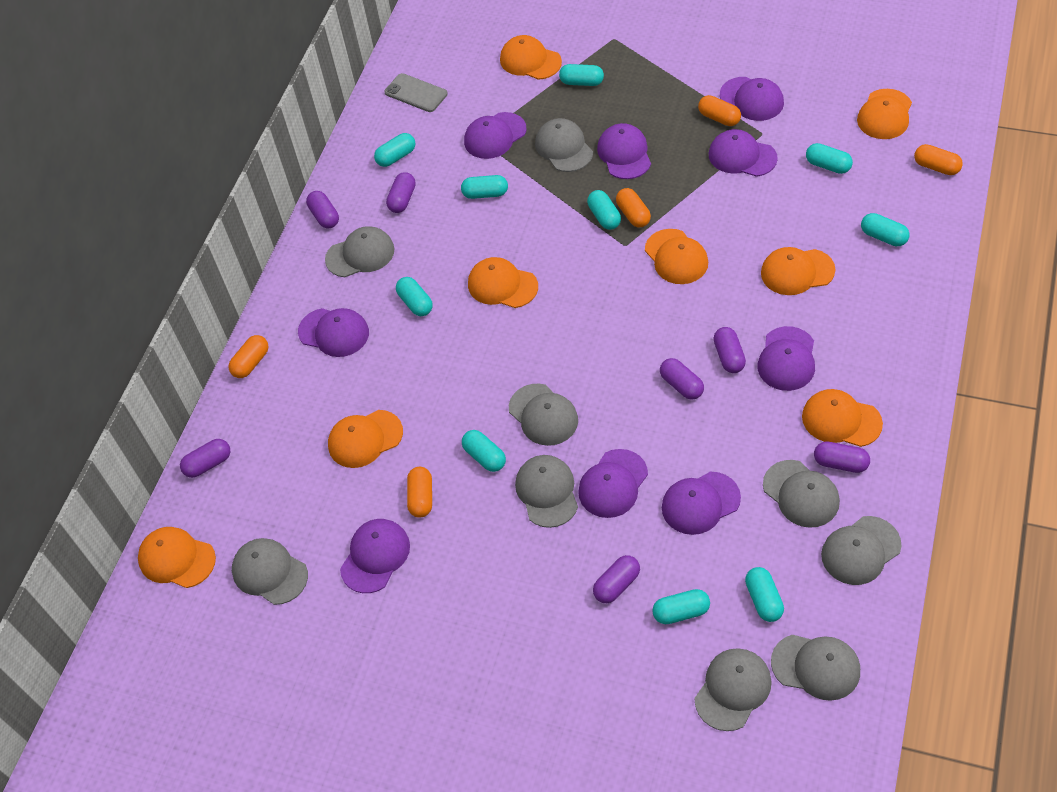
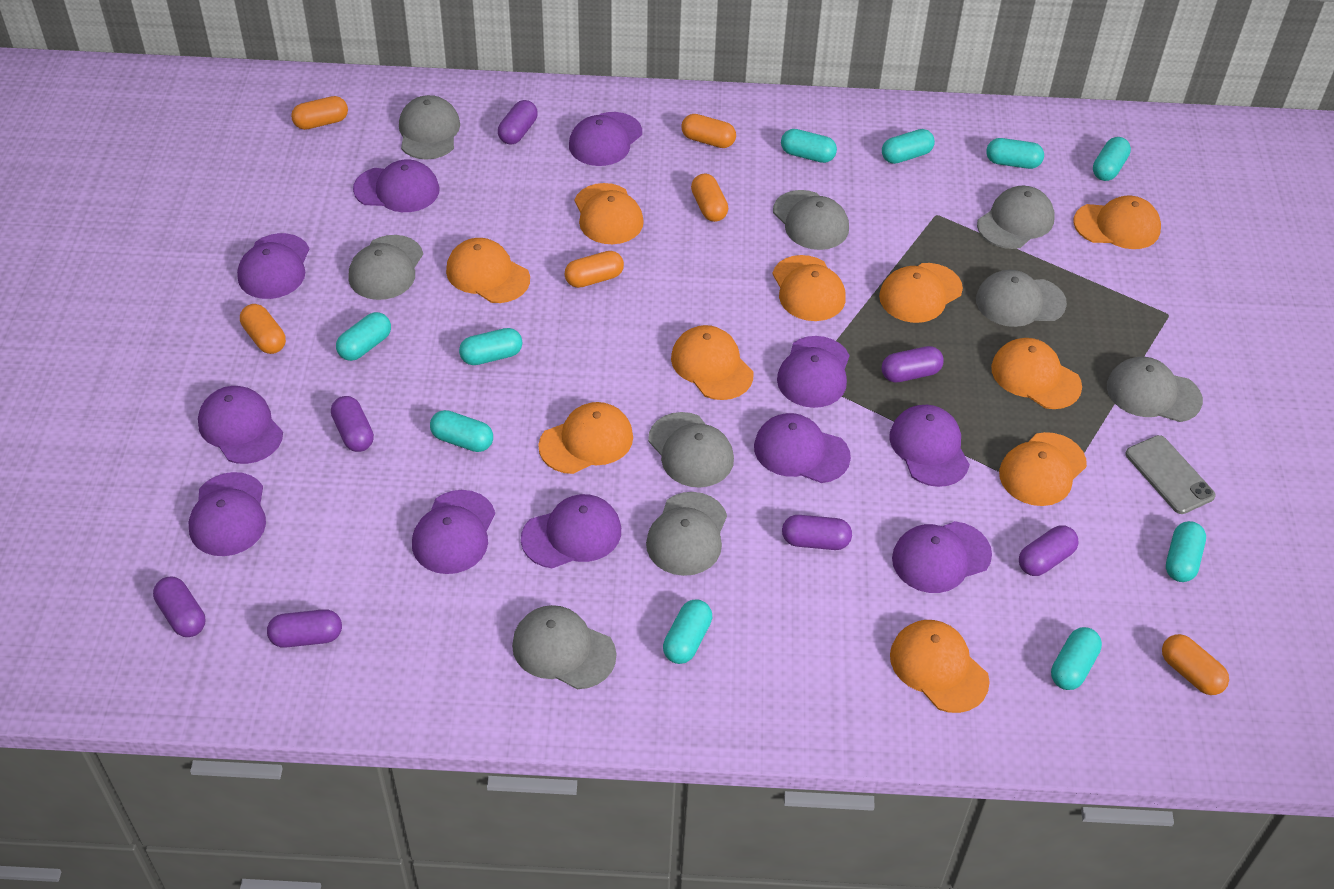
orange cap: 8 -> 10
orange capsule: 5 -> 6
purple cap: 9 -> 11

